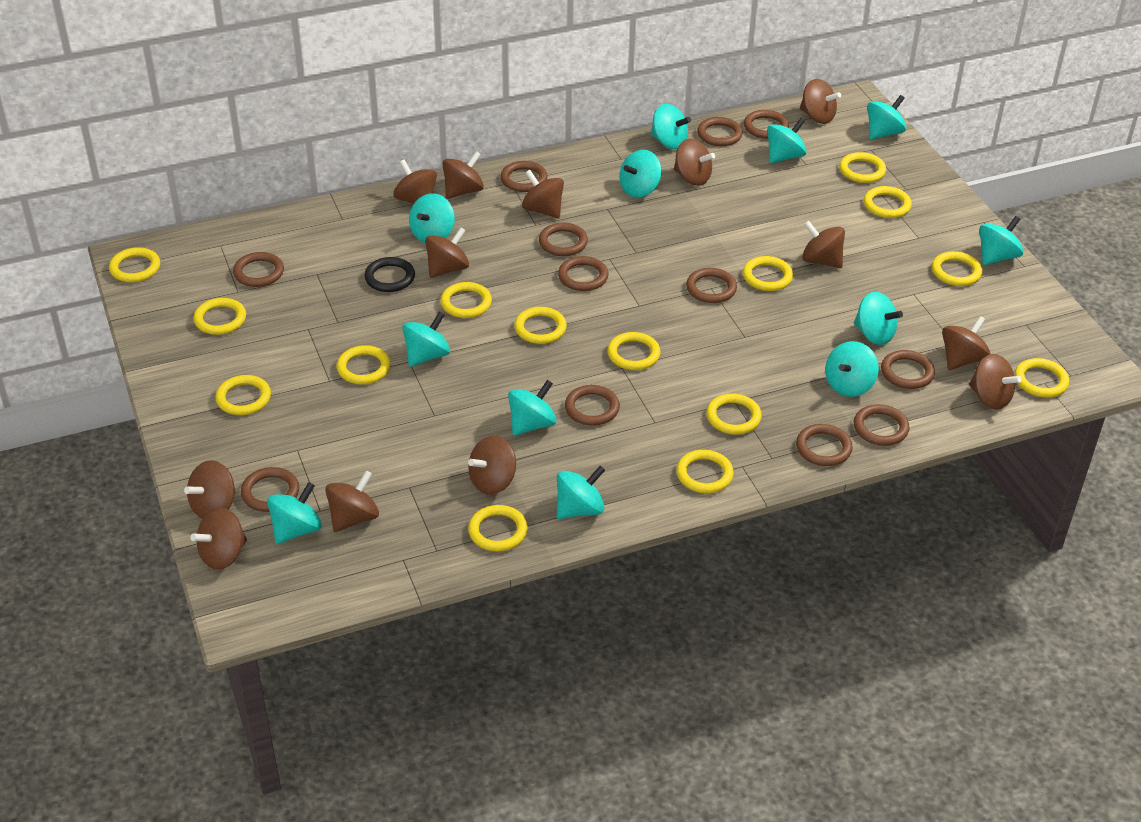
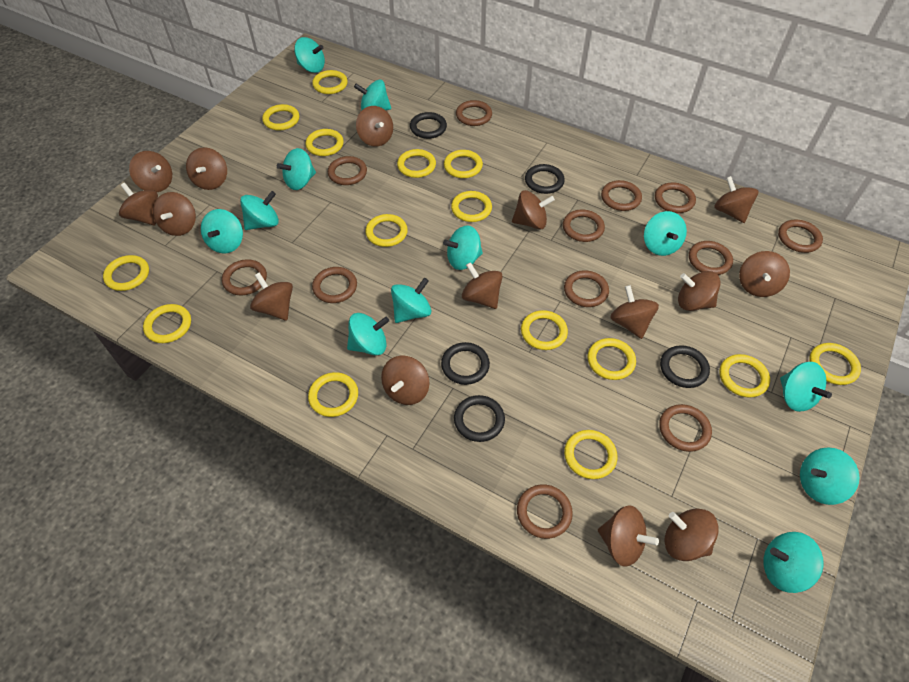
black ring: 1 -> 5
brown spinning top: 13 -> 15

